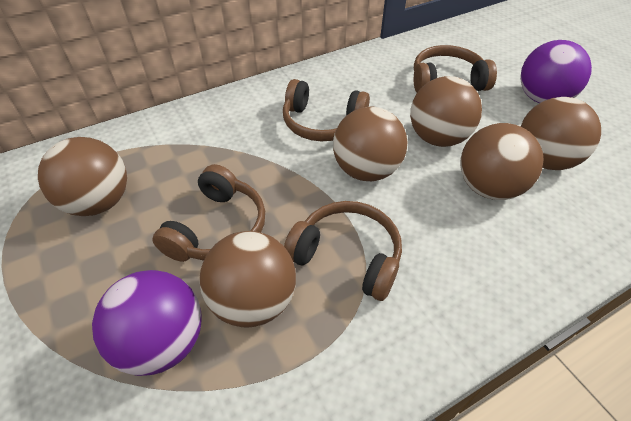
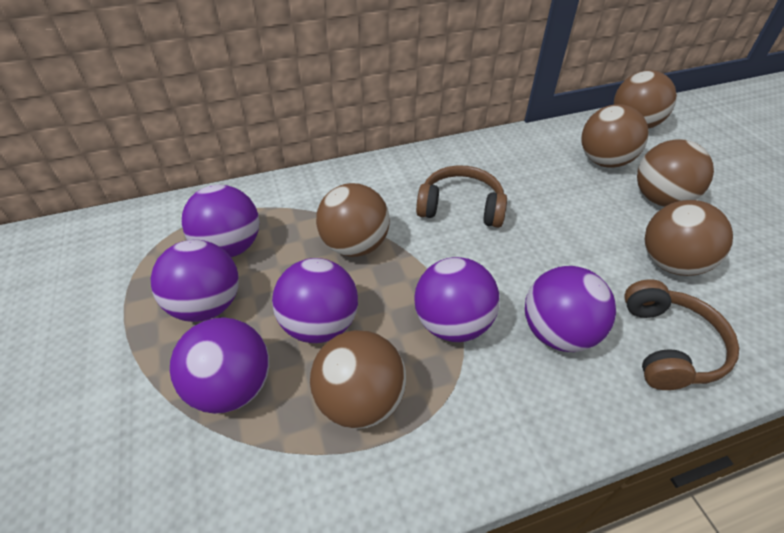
brown headphones: 4 -> 2
purple ball: 2 -> 6

